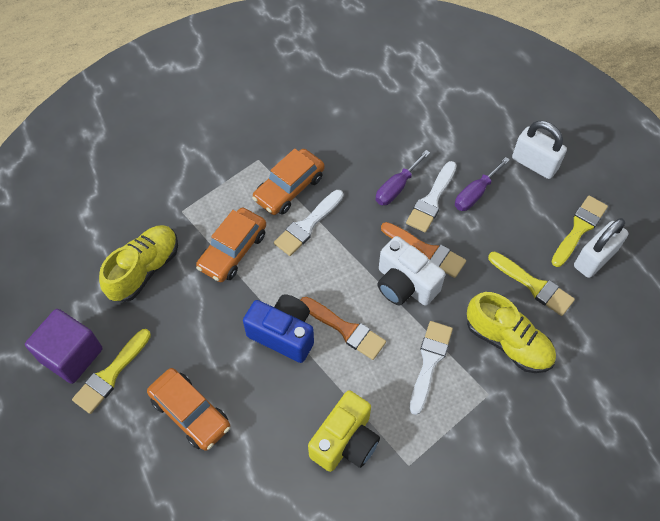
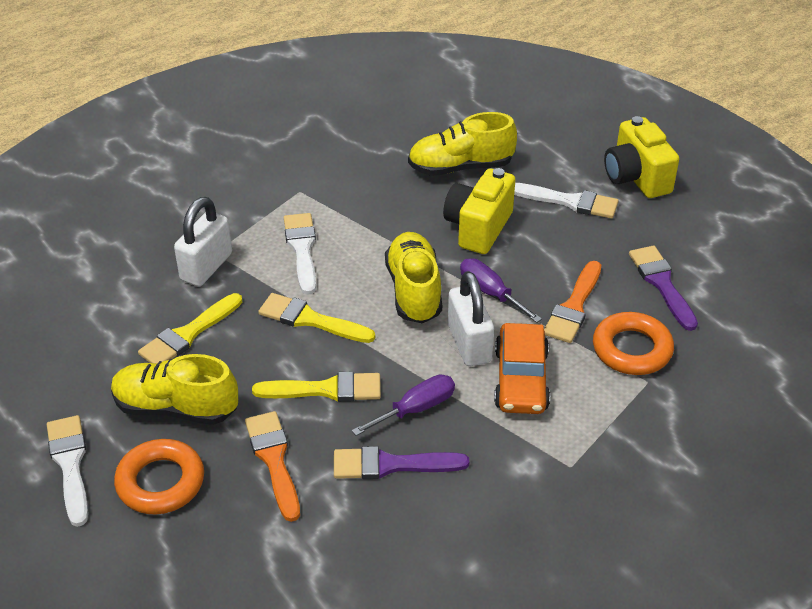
blue camera: 1 -> 0
orange car: 3 -> 1
orange ring: 0 -> 2
purple brush: 0 -> 2
purple cube: 1 -> 0
white camera: 1 -> 0
yellow camera: 1 -> 2
yellow shoe: 2 -> 3

